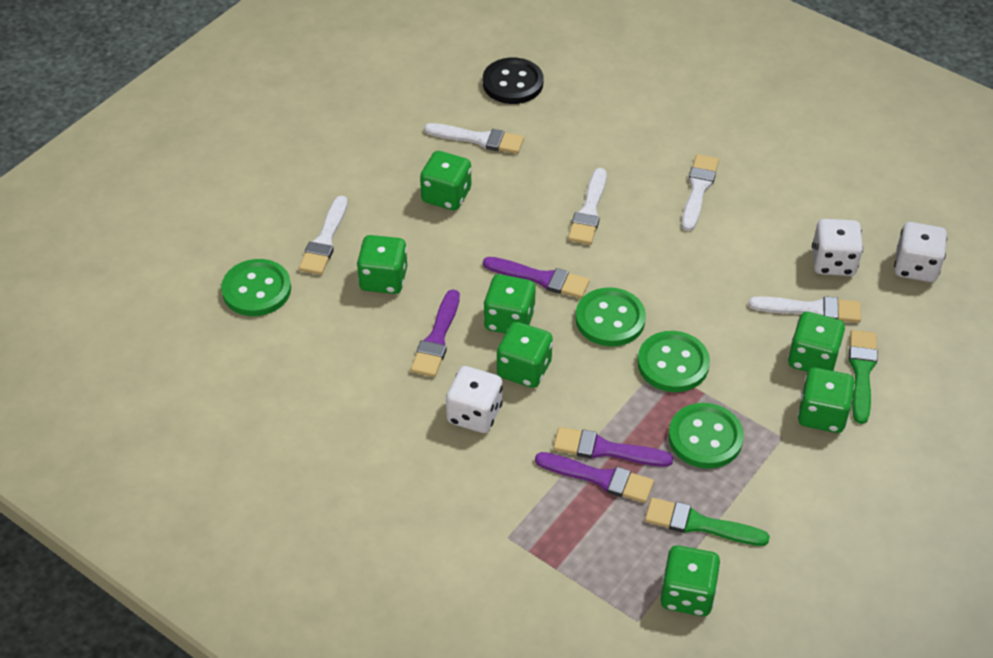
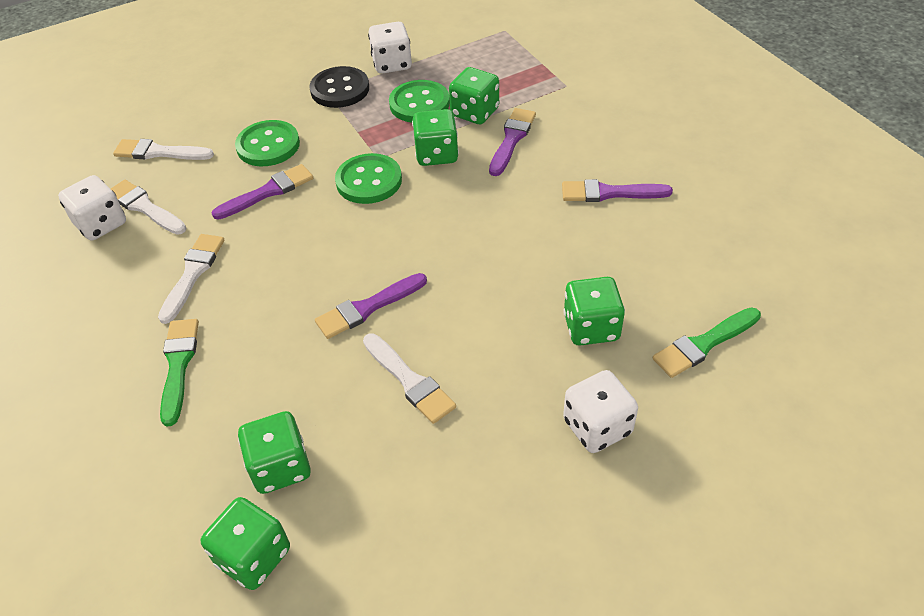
green button: 4 -> 3
green dice: 7 -> 5
white brush: 5 -> 4

